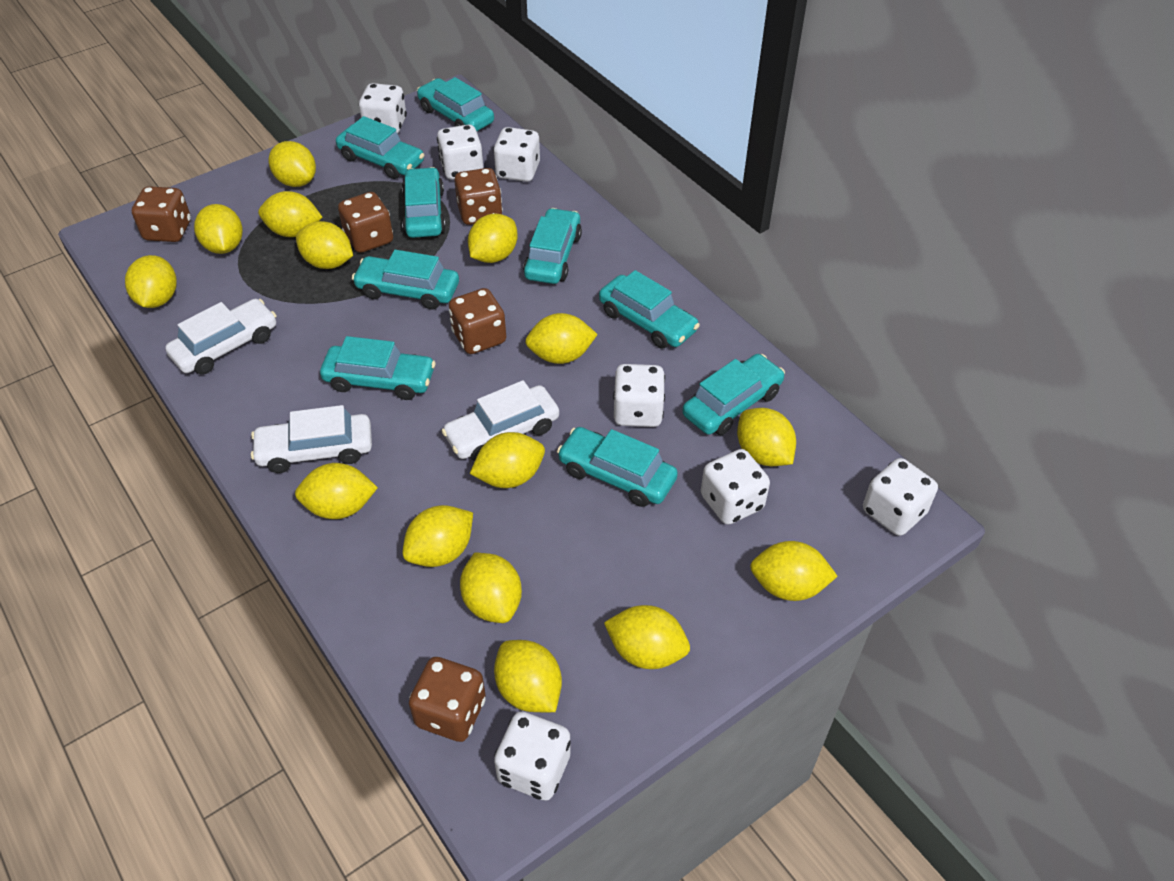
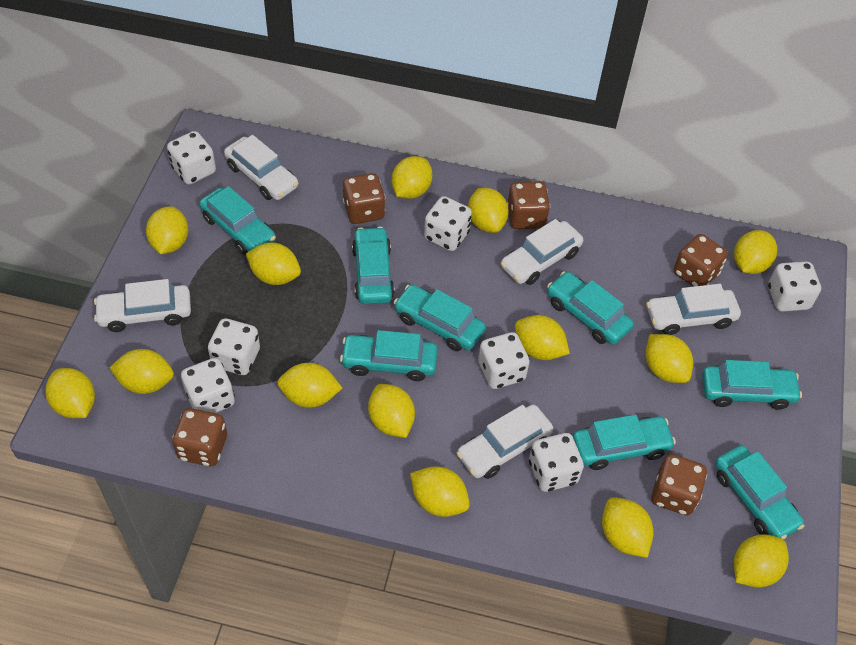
turquoise car: 9 -> 8
white car: 3 -> 5
yellow lemon: 15 -> 14

